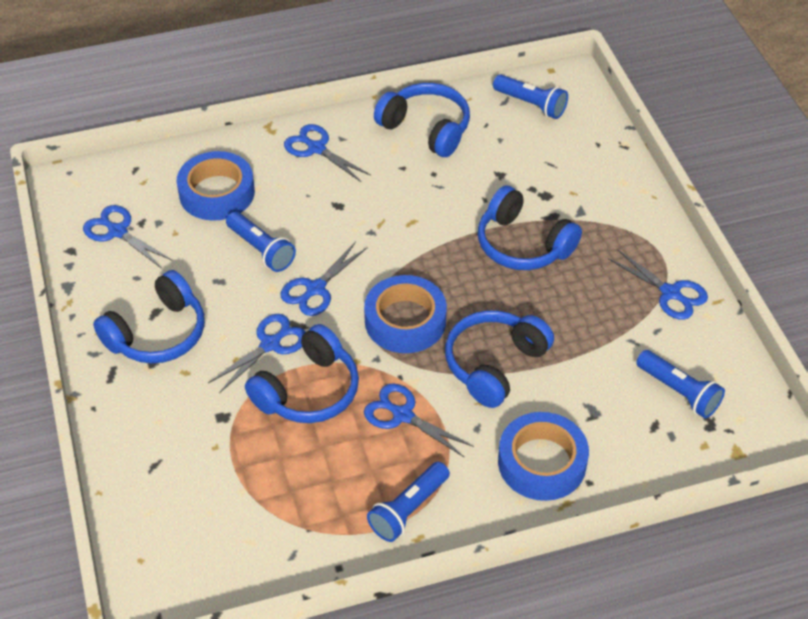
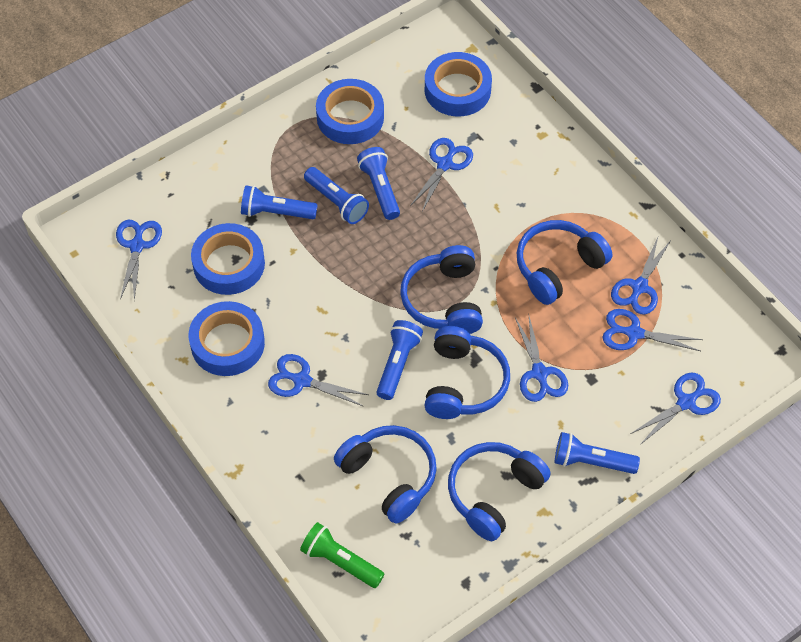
blue flashlight: 4 -> 5
blue scissors: 6 -> 7
blue tape: 3 -> 4
green flashlight: 0 -> 1

